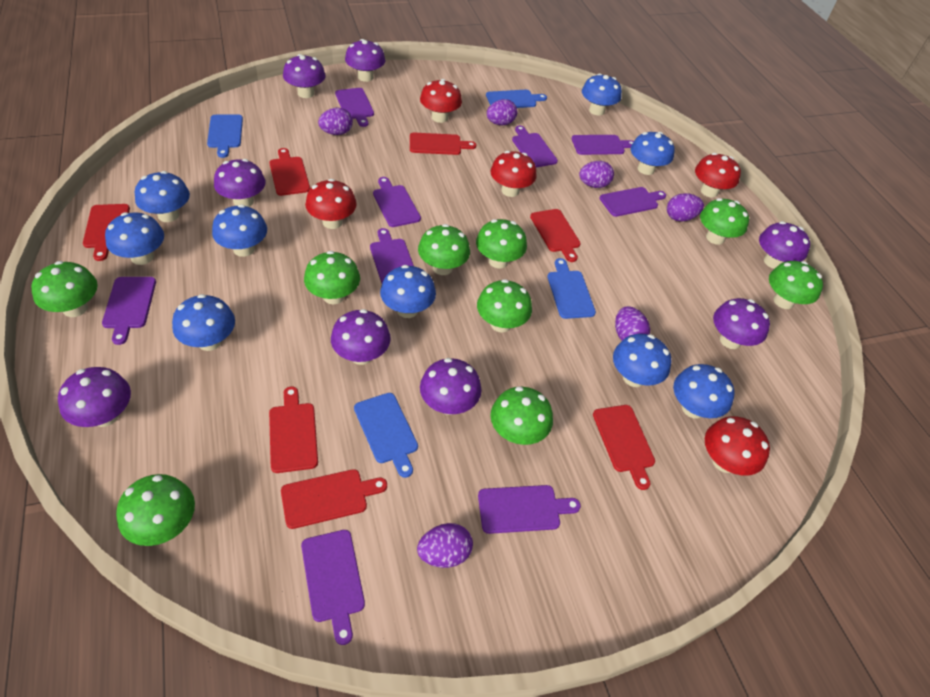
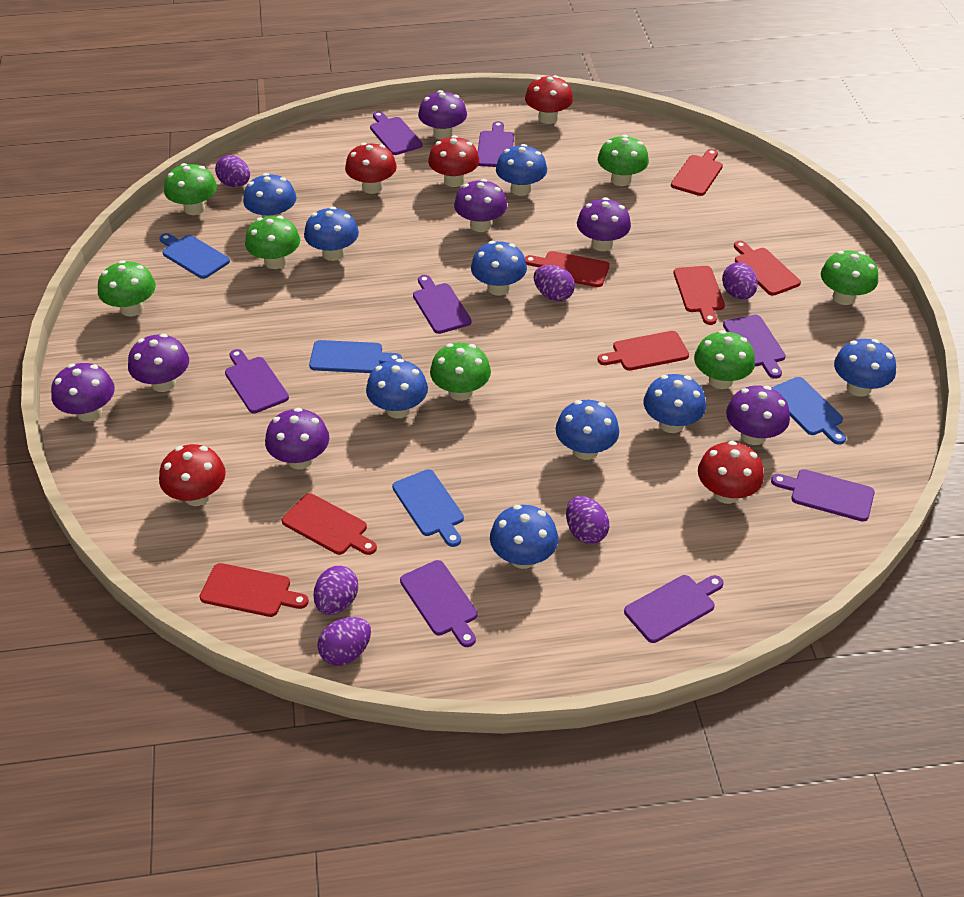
green mushroom: 9 -> 7
purple cutting board: 9 -> 8
purple mushroom: 8 -> 7

